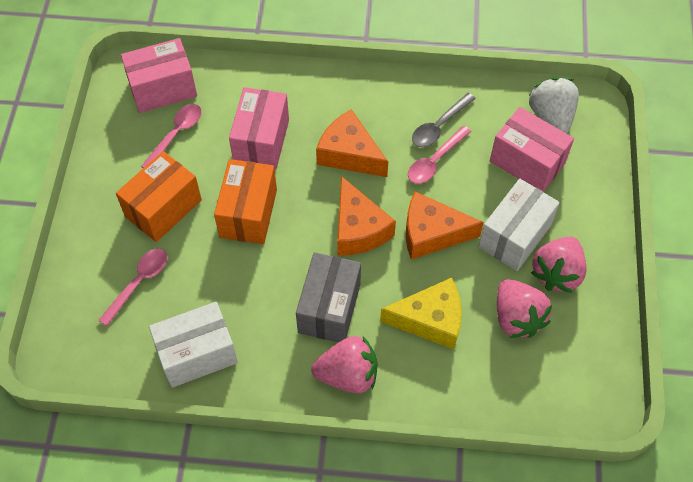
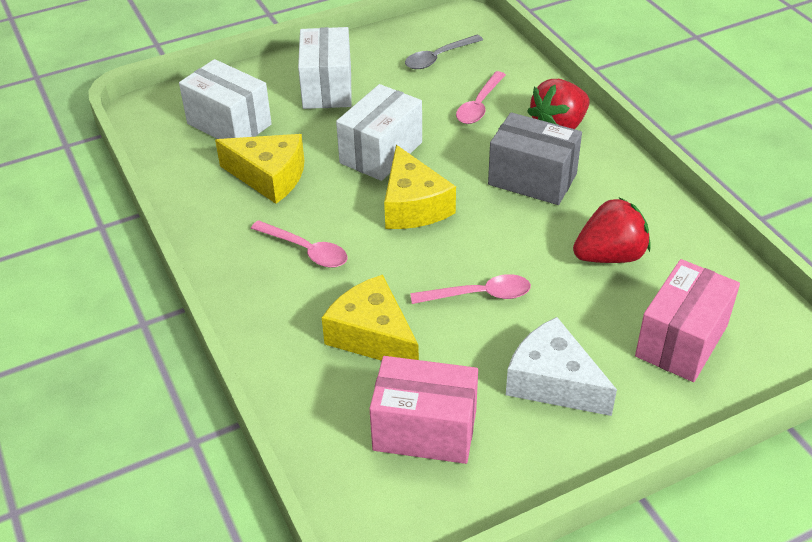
orange box: 2 -> 0
orange cheese: 3 -> 0
pink box: 3 -> 2
pink strawberry: 3 -> 0
red strawberry: 0 -> 2
white box: 2 -> 3
white cheese: 0 -> 1
white strawberry: 1 -> 0
yellow cheese: 1 -> 3

